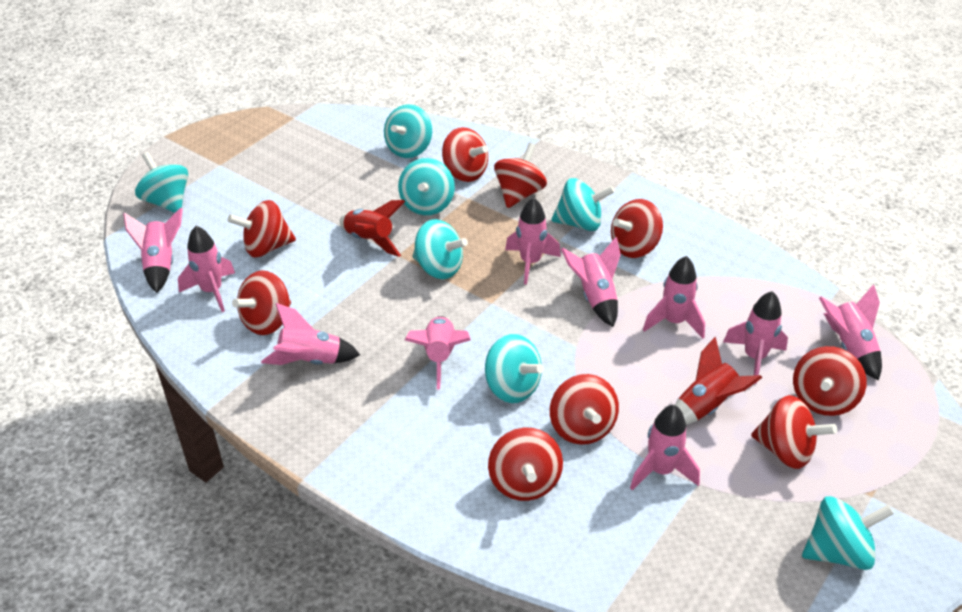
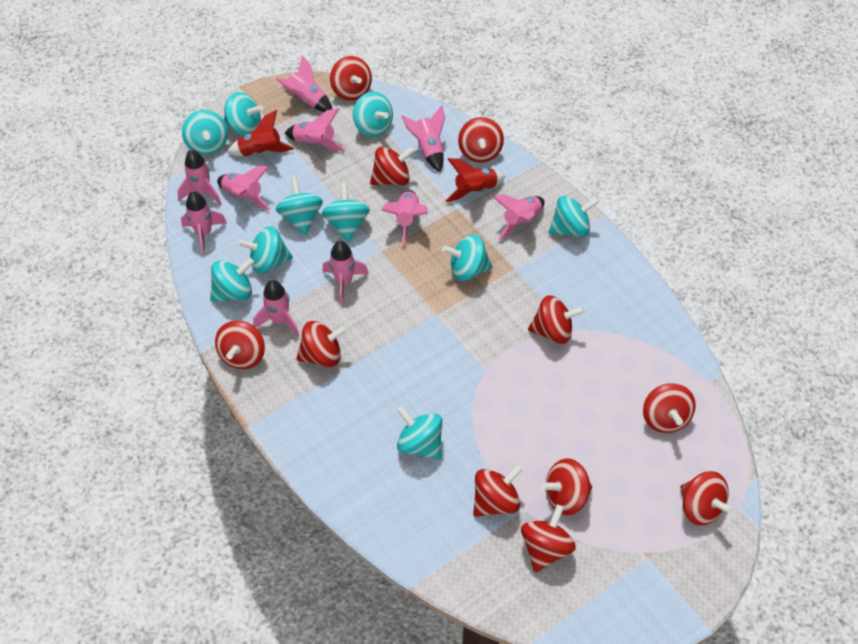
red spinning top: 9 -> 11
turquoise spinning top: 7 -> 10

